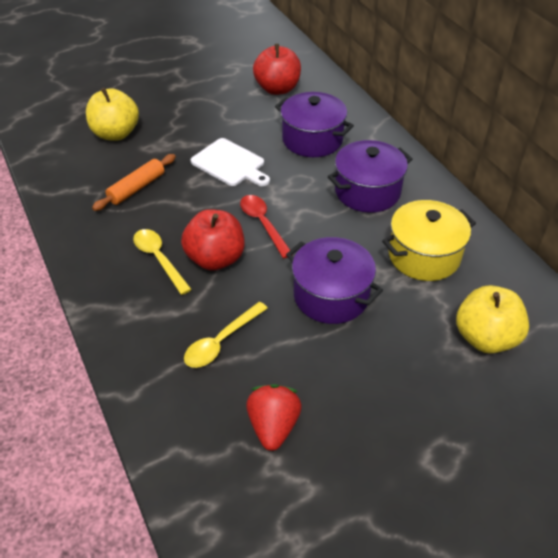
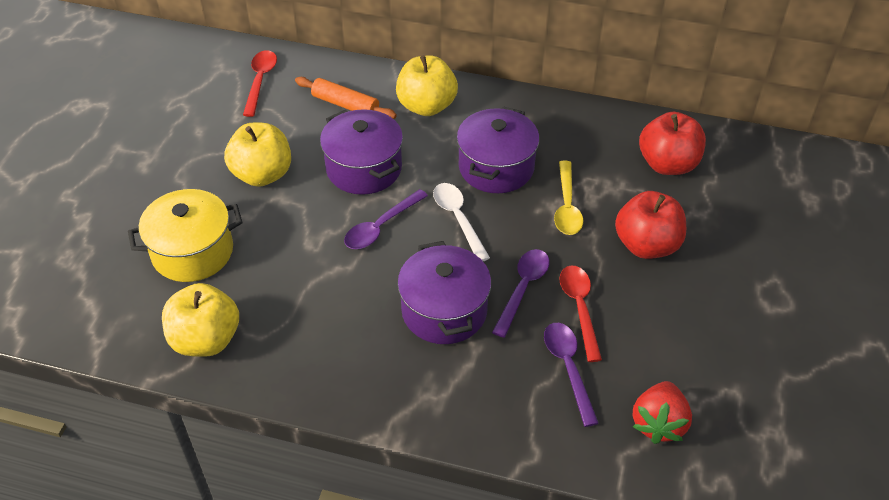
purple spoon: 0 -> 3
red spoon: 1 -> 2
white cutting board: 1 -> 0
white spoon: 0 -> 1
yellow apple: 2 -> 3
yellow spoon: 2 -> 1

